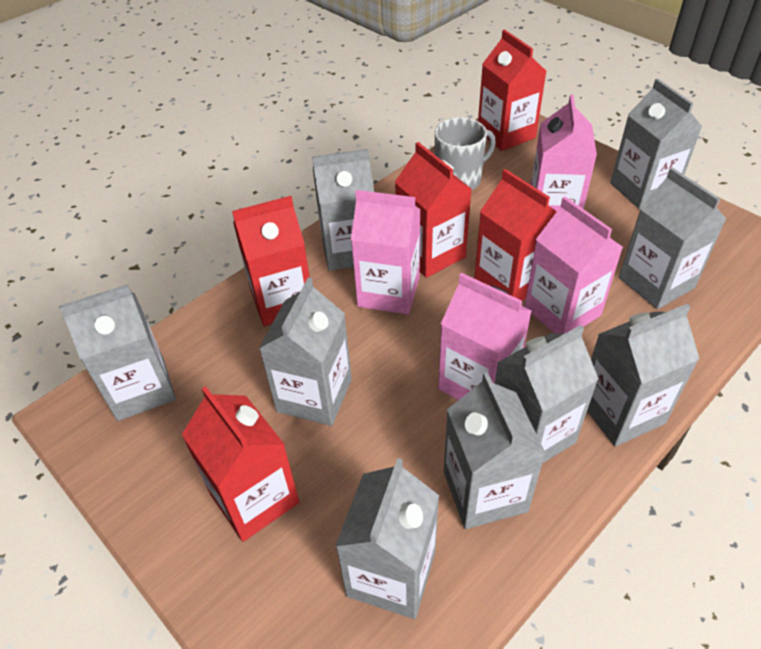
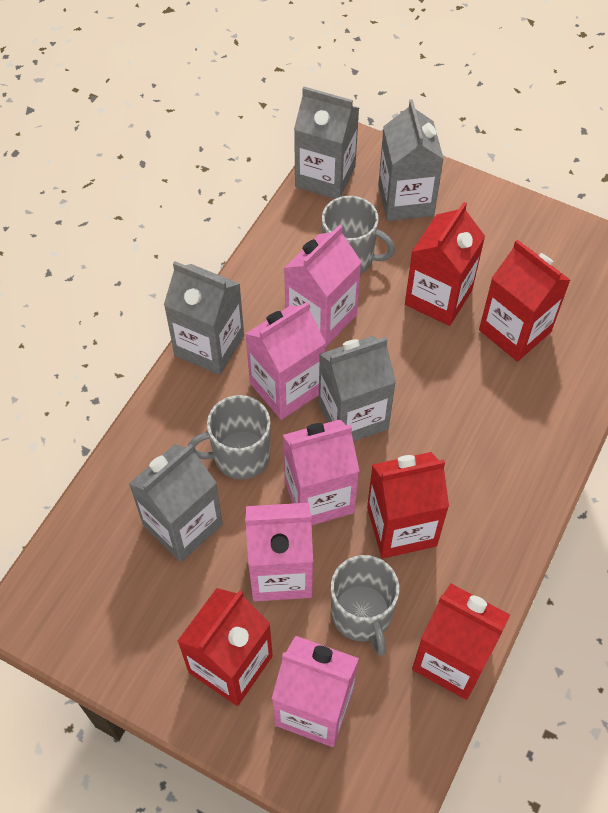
grey carton: 9 -> 5
grey mug: 1 -> 3
pink carton: 4 -> 5

